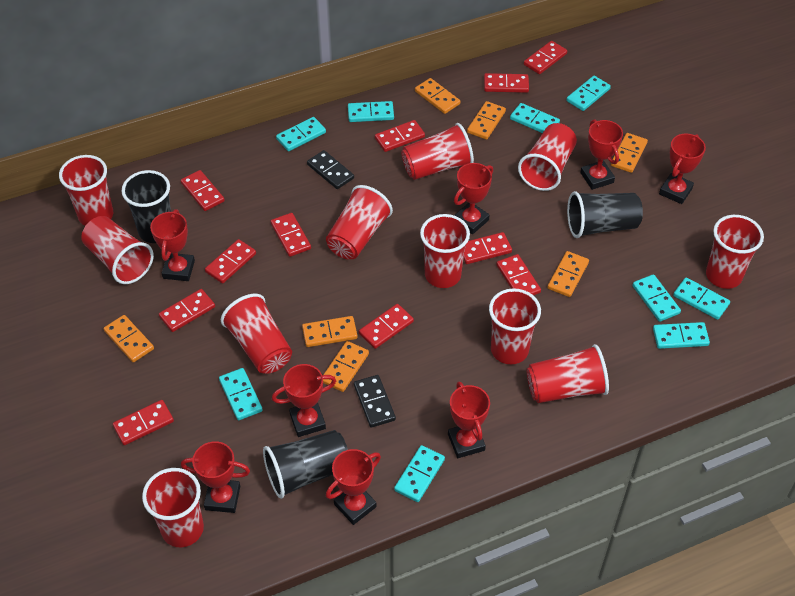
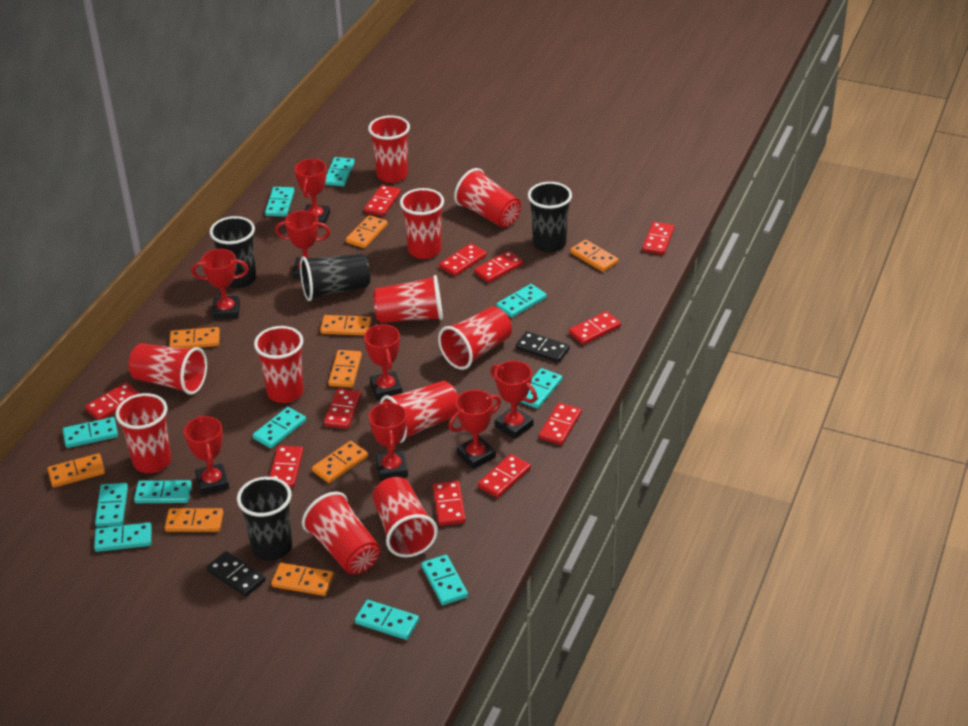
black cup: 3 -> 4
orange domino: 7 -> 9
turquoise domino: 9 -> 11

